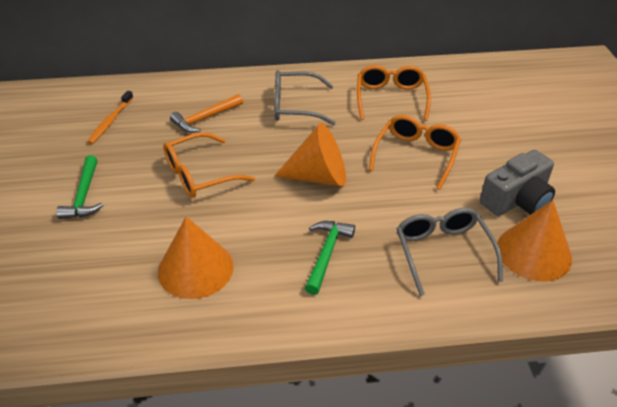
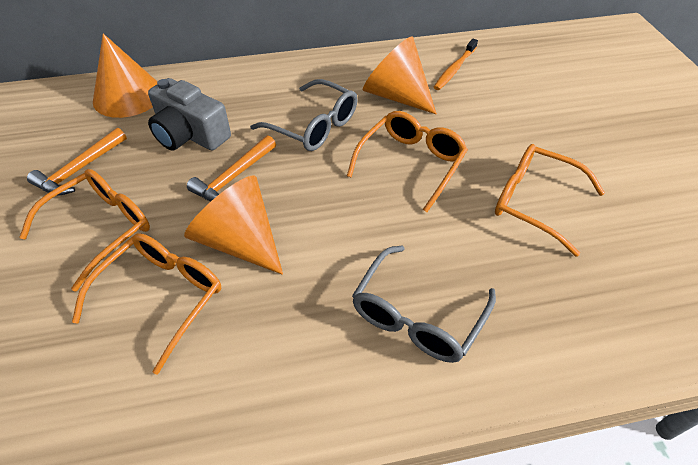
green hammer: 2 -> 0
orange glasses: 3 -> 4
orange hammer: 1 -> 2

